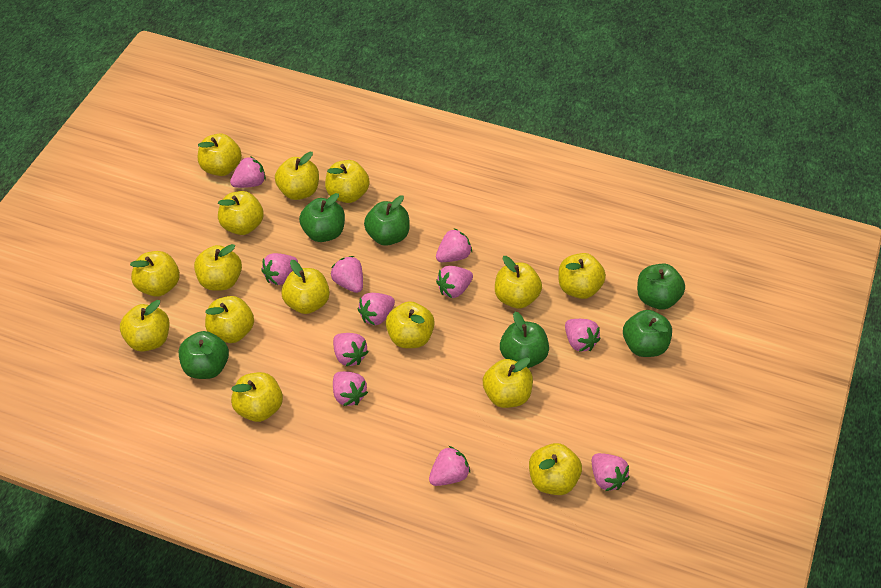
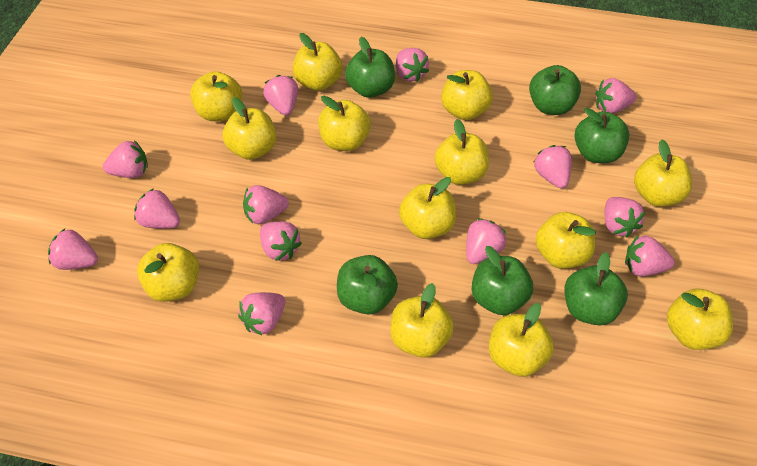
pink strawberry: 11 -> 13
yellow apple: 15 -> 13

